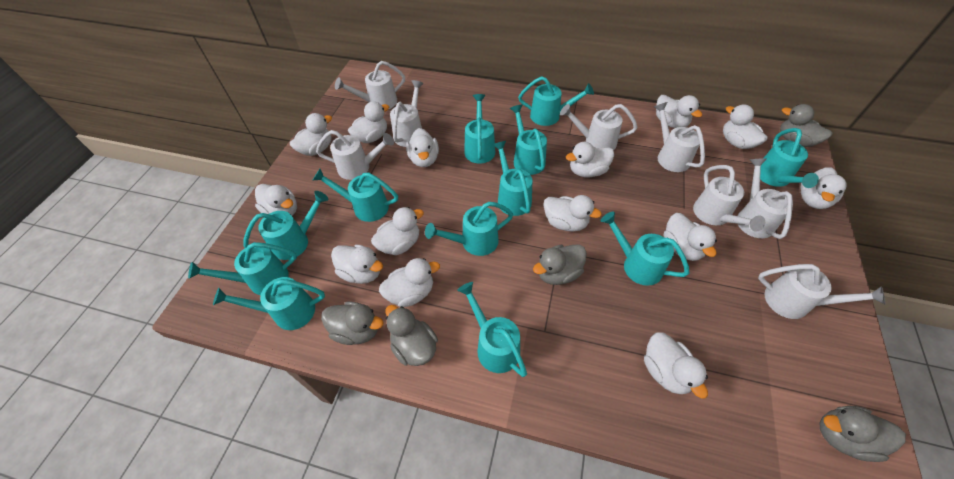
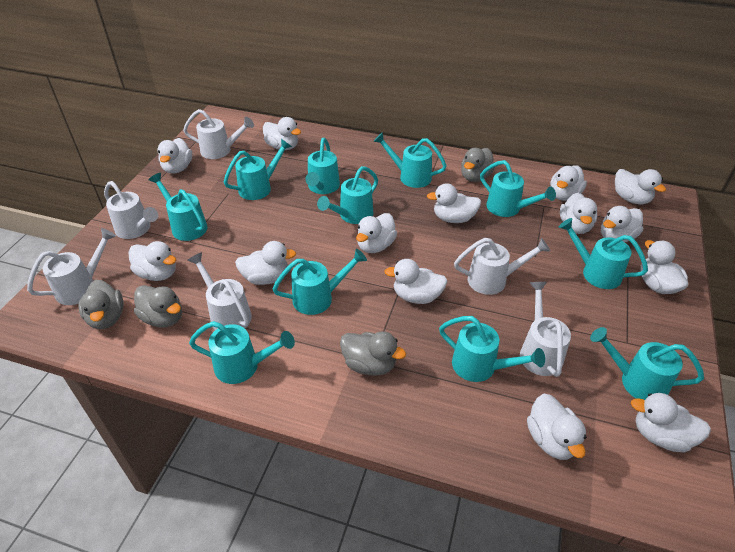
grey duck: 5 -> 4
turquoise watering can: 12 -> 11
white watering can: 8 -> 6

